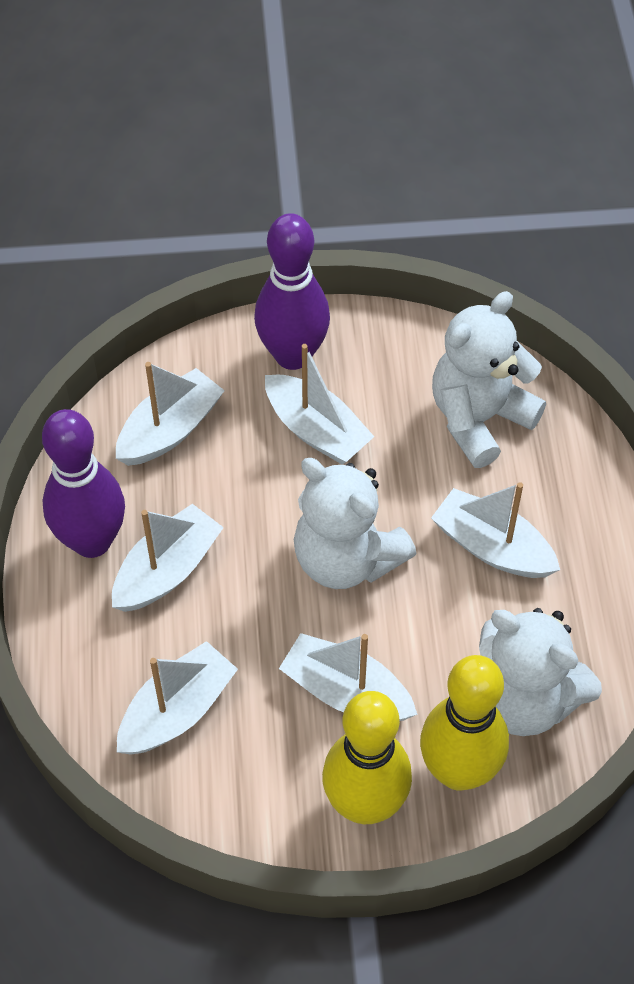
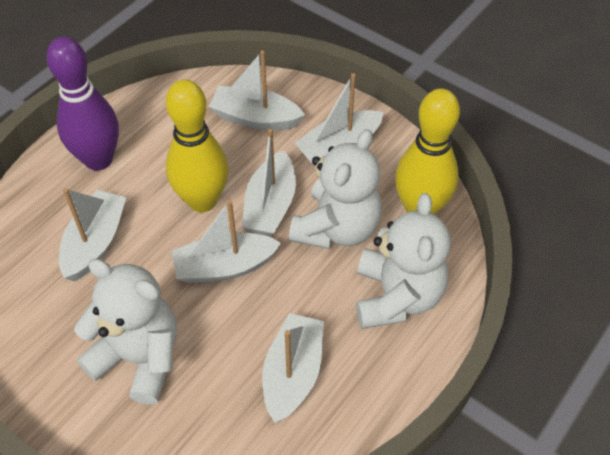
purple bowling pin: 2 -> 1

